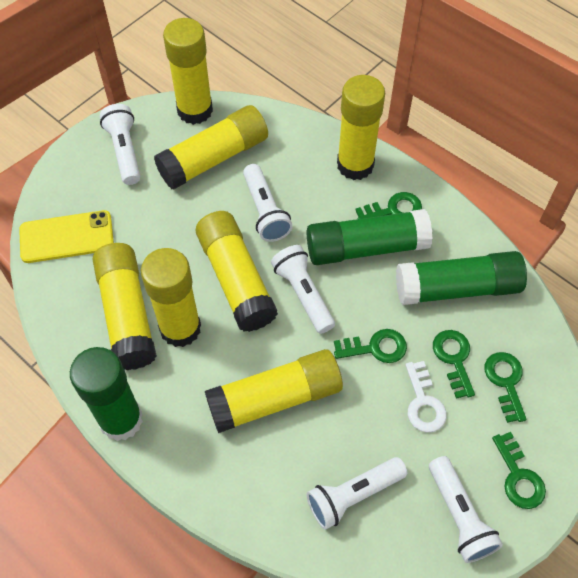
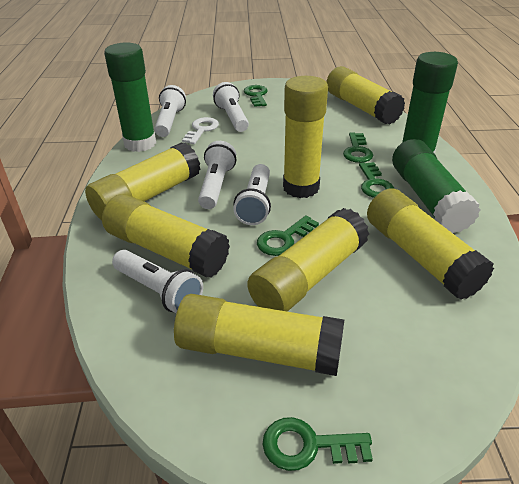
yellow phone: 1 -> 0

